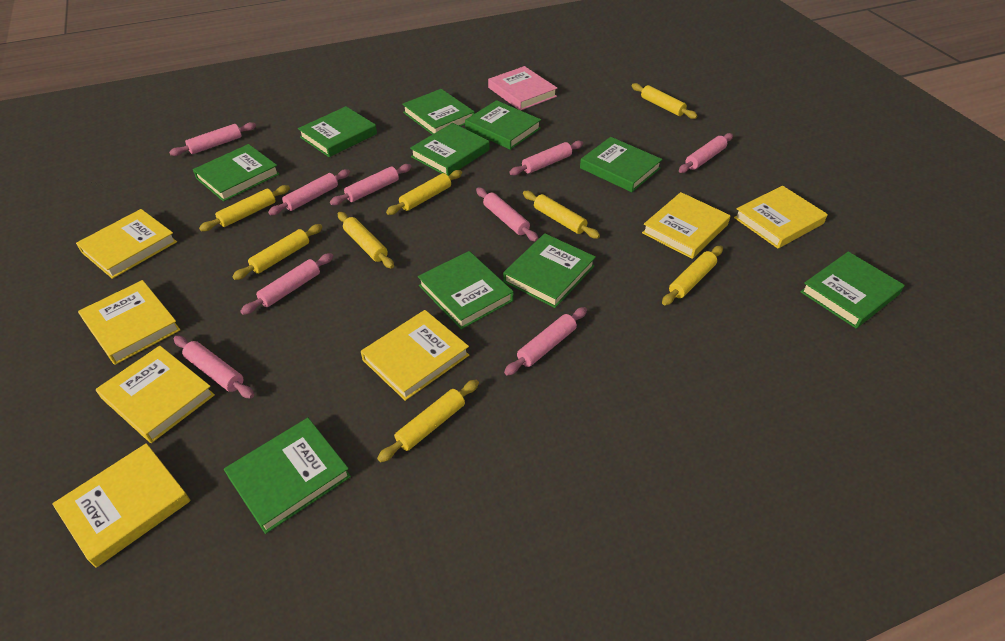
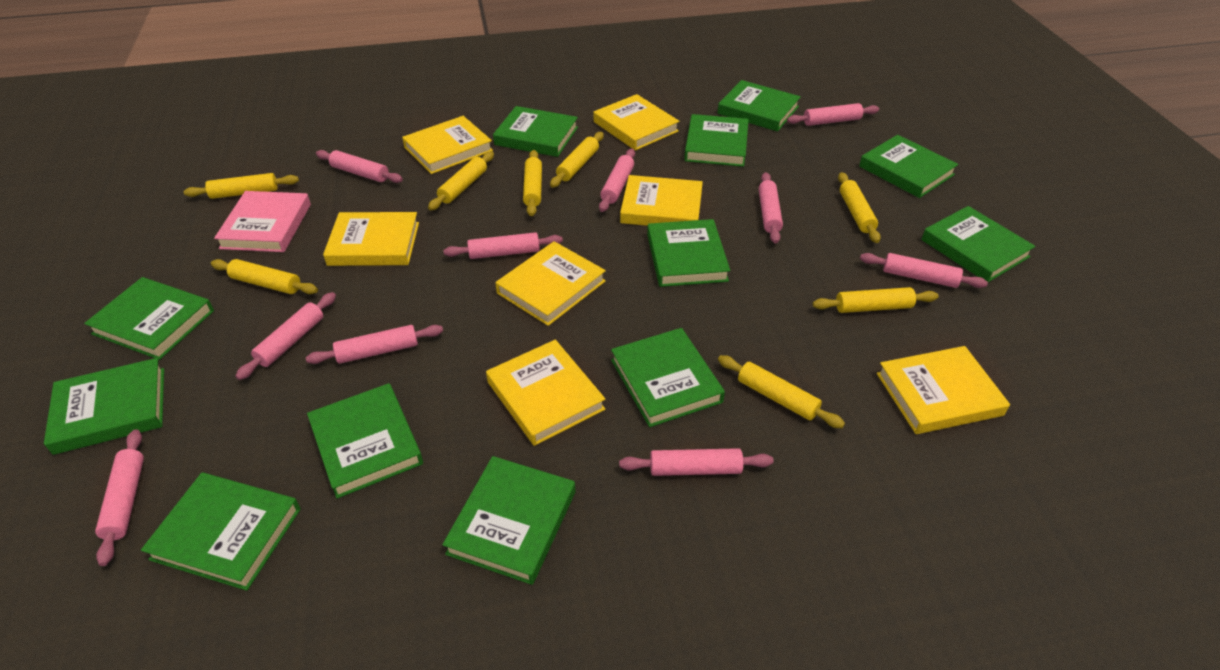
green book: 10 -> 12
pink rolling pin: 9 -> 10

